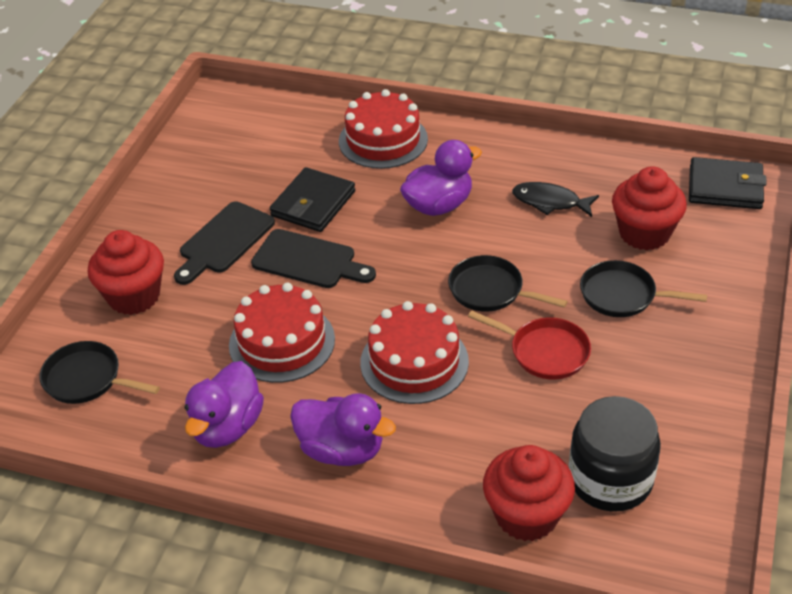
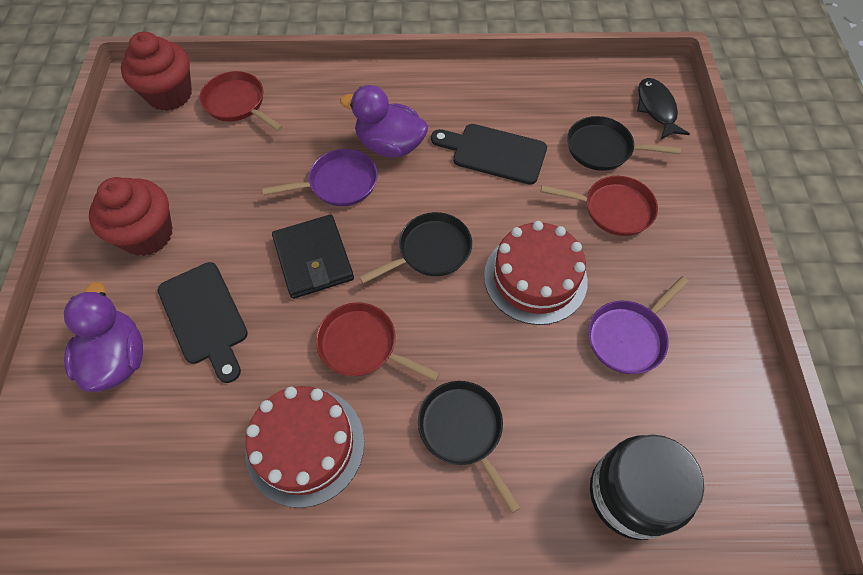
black wallet: 2 -> 1
purple duck: 3 -> 2
purple pan: 0 -> 2
red cake: 3 -> 2
red cupcake: 3 -> 2
red pan: 1 -> 3

